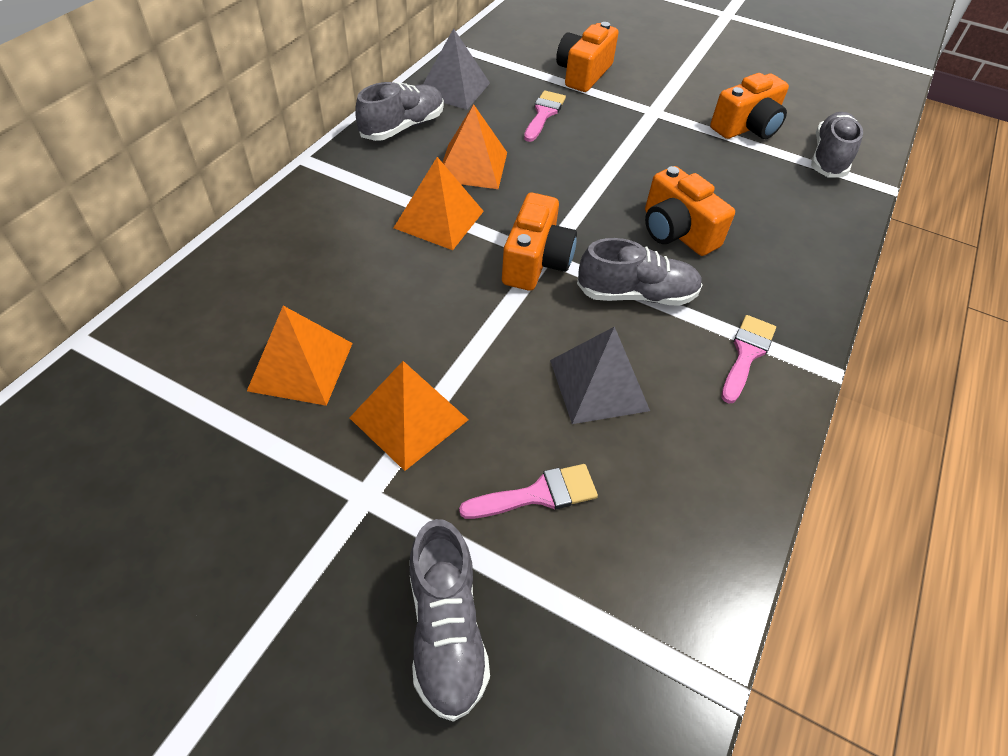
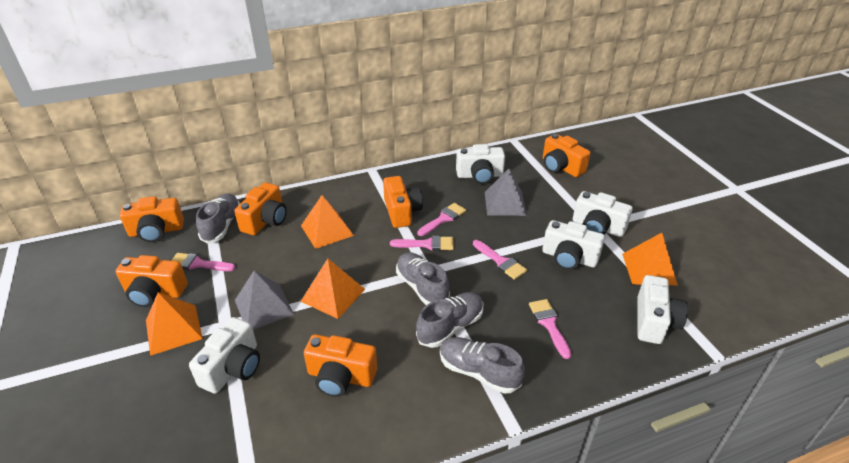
orange camera: 4 -> 6
pink brush: 3 -> 5
white camera: 0 -> 5

